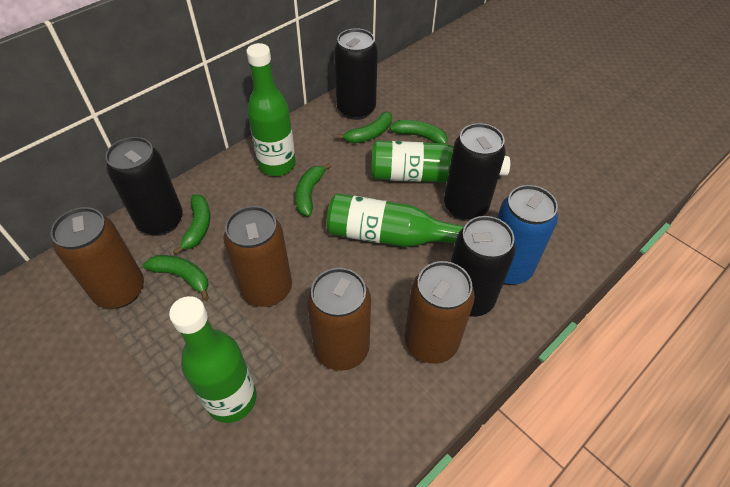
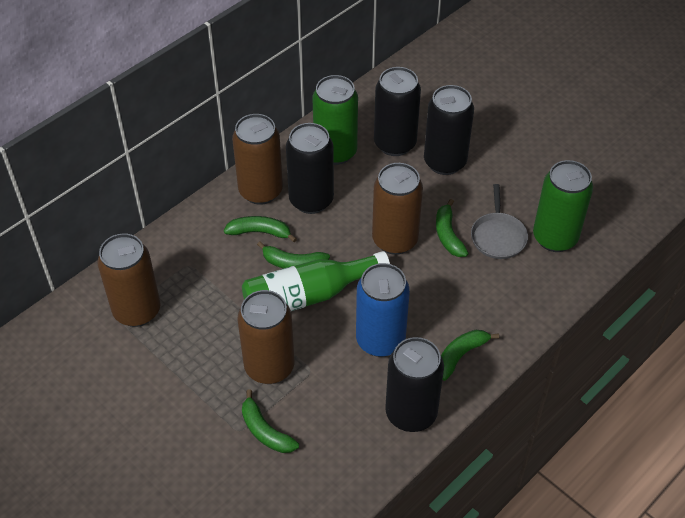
green bottle: 4 -> 1
green can: 0 -> 2
grey pan: 0 -> 1

